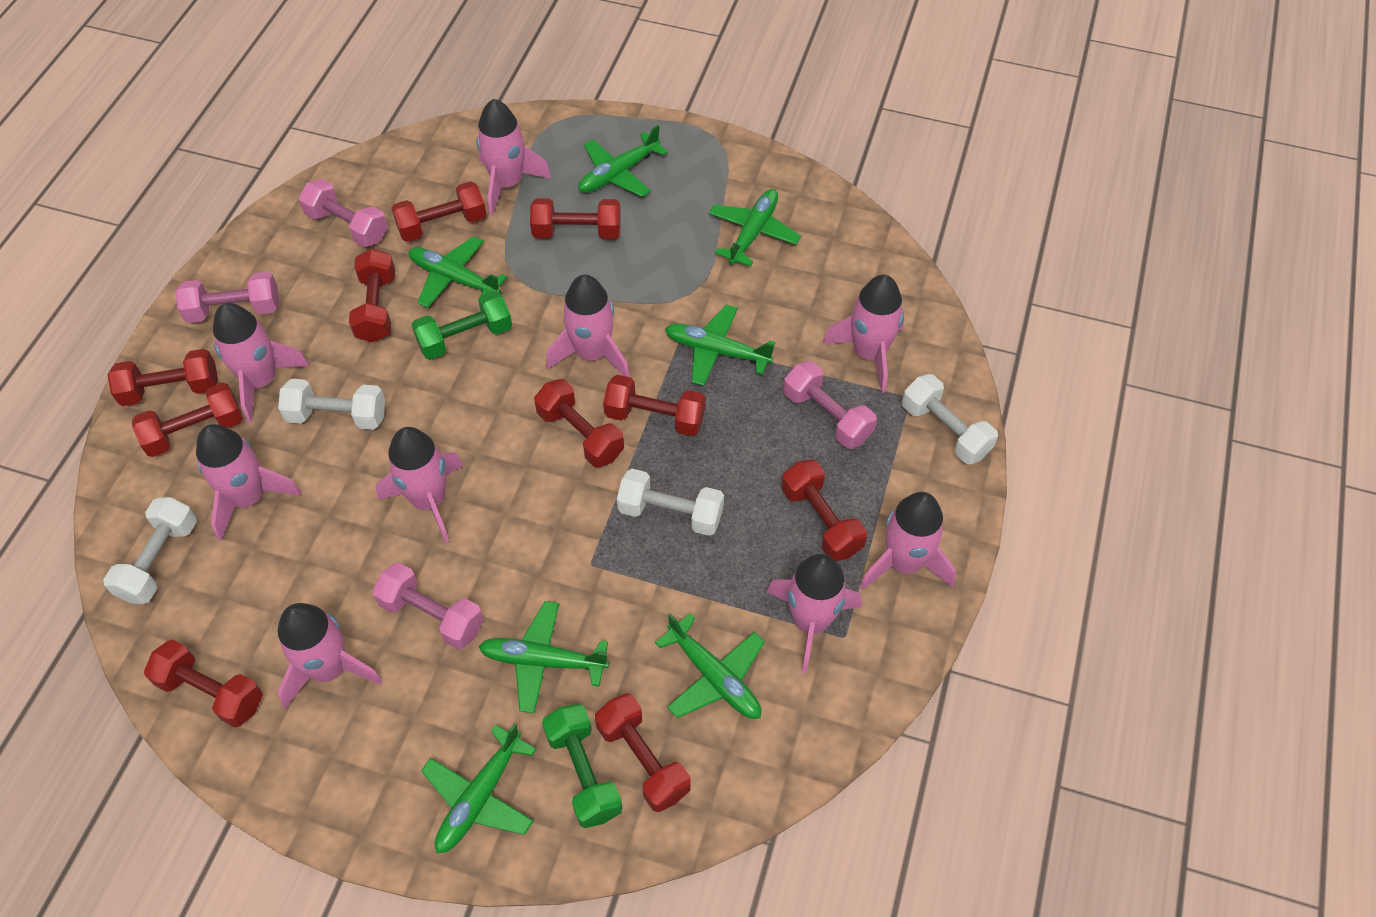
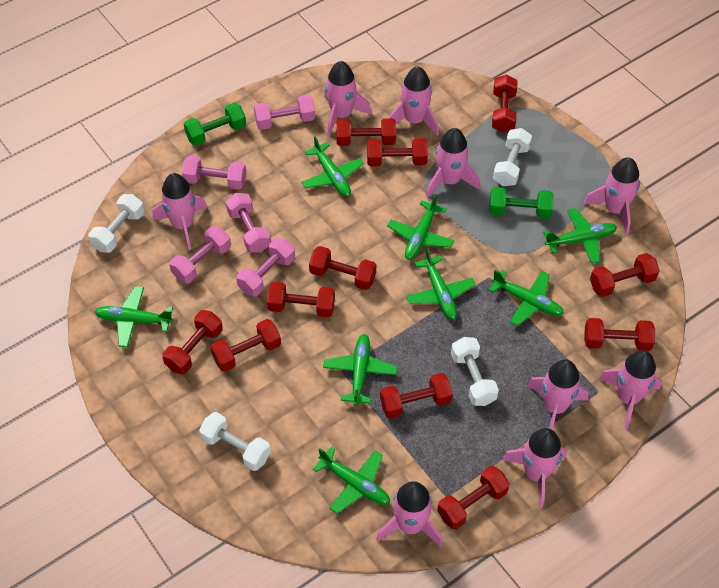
green plane: 7 -> 8
pink dumbbell: 4 -> 5
red dumbbell: 10 -> 11

